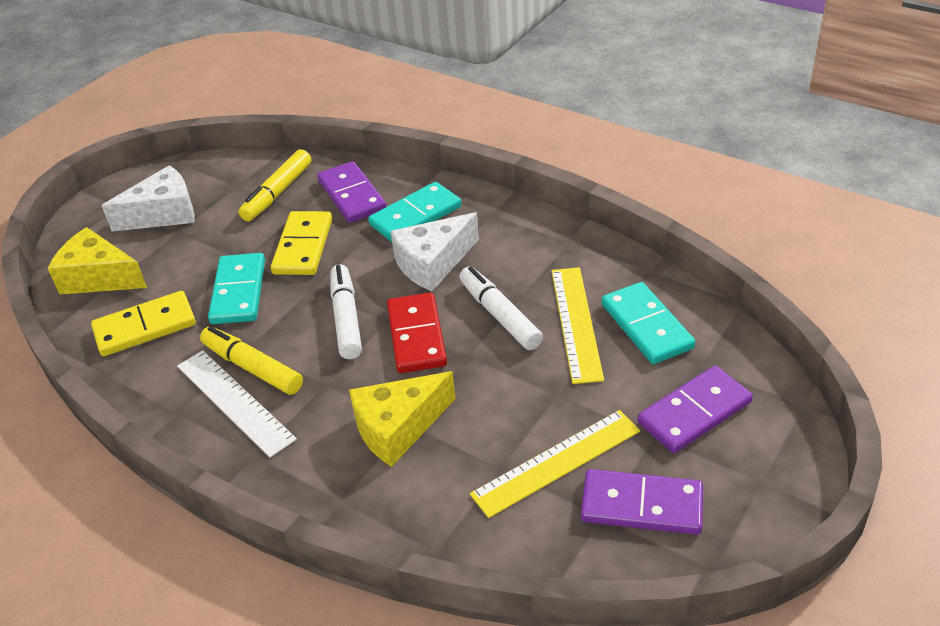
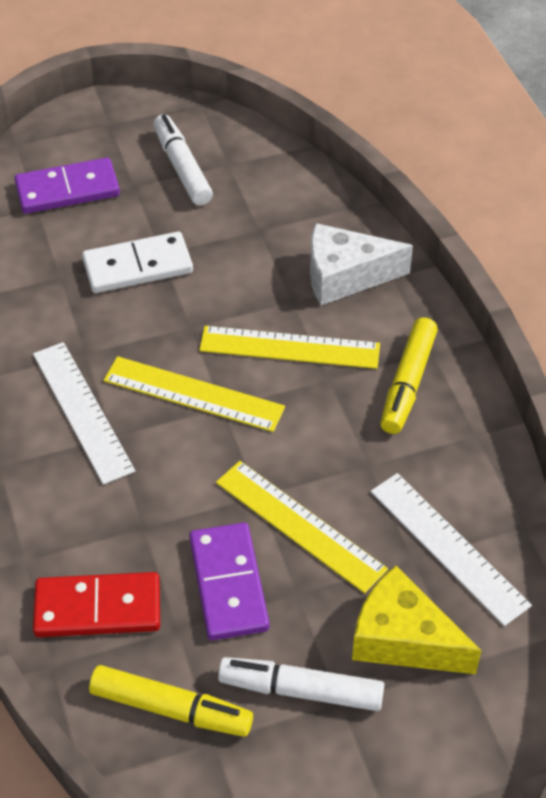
purple domino: 3 -> 2
turquoise domino: 3 -> 0
white cheese: 2 -> 1
white domino: 0 -> 1
white ruler: 1 -> 2
yellow cheese: 2 -> 1
yellow domino: 2 -> 0
yellow ruler: 2 -> 3

